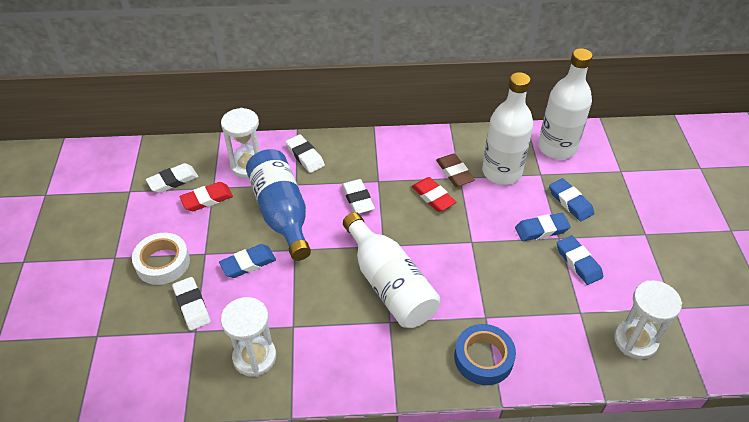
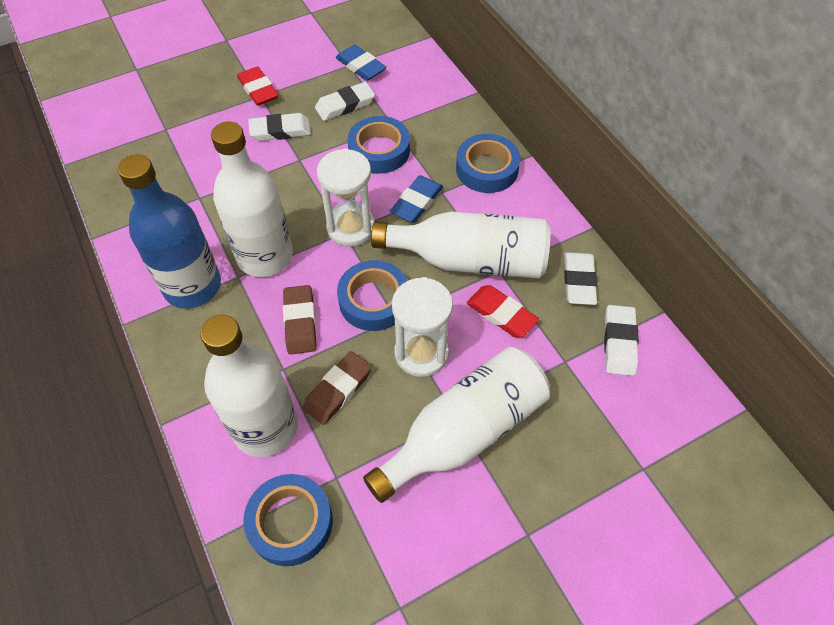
blue eraser: 4 -> 2
blue tape: 1 -> 4
brown eraser: 1 -> 2
white bottle: 3 -> 4
white hourglass: 3 -> 2
white tape: 1 -> 0

